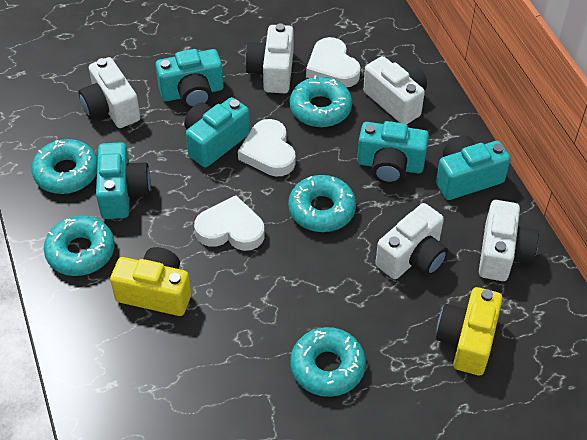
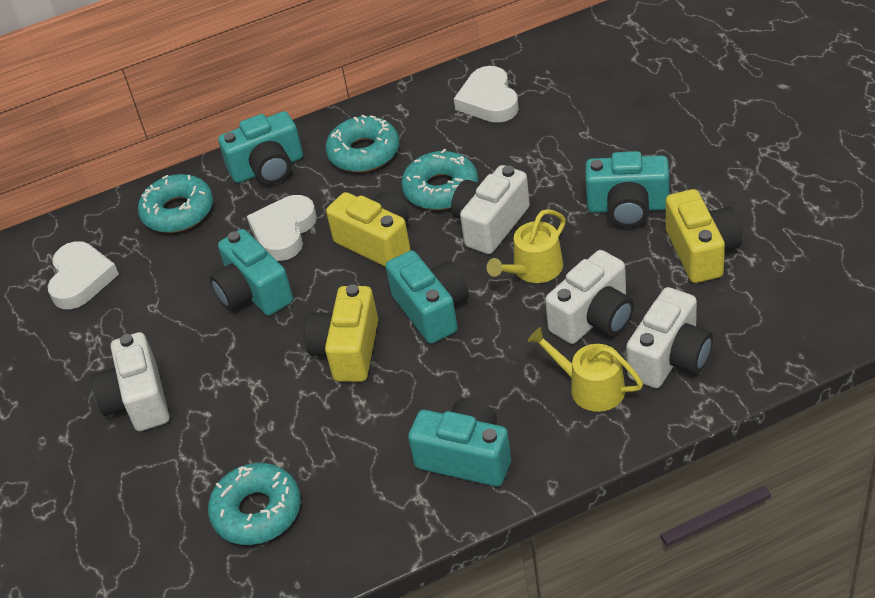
turquoise donut: 5 -> 4
white camera: 5 -> 4
yellow camera: 2 -> 3
yellow watering can: 0 -> 2

